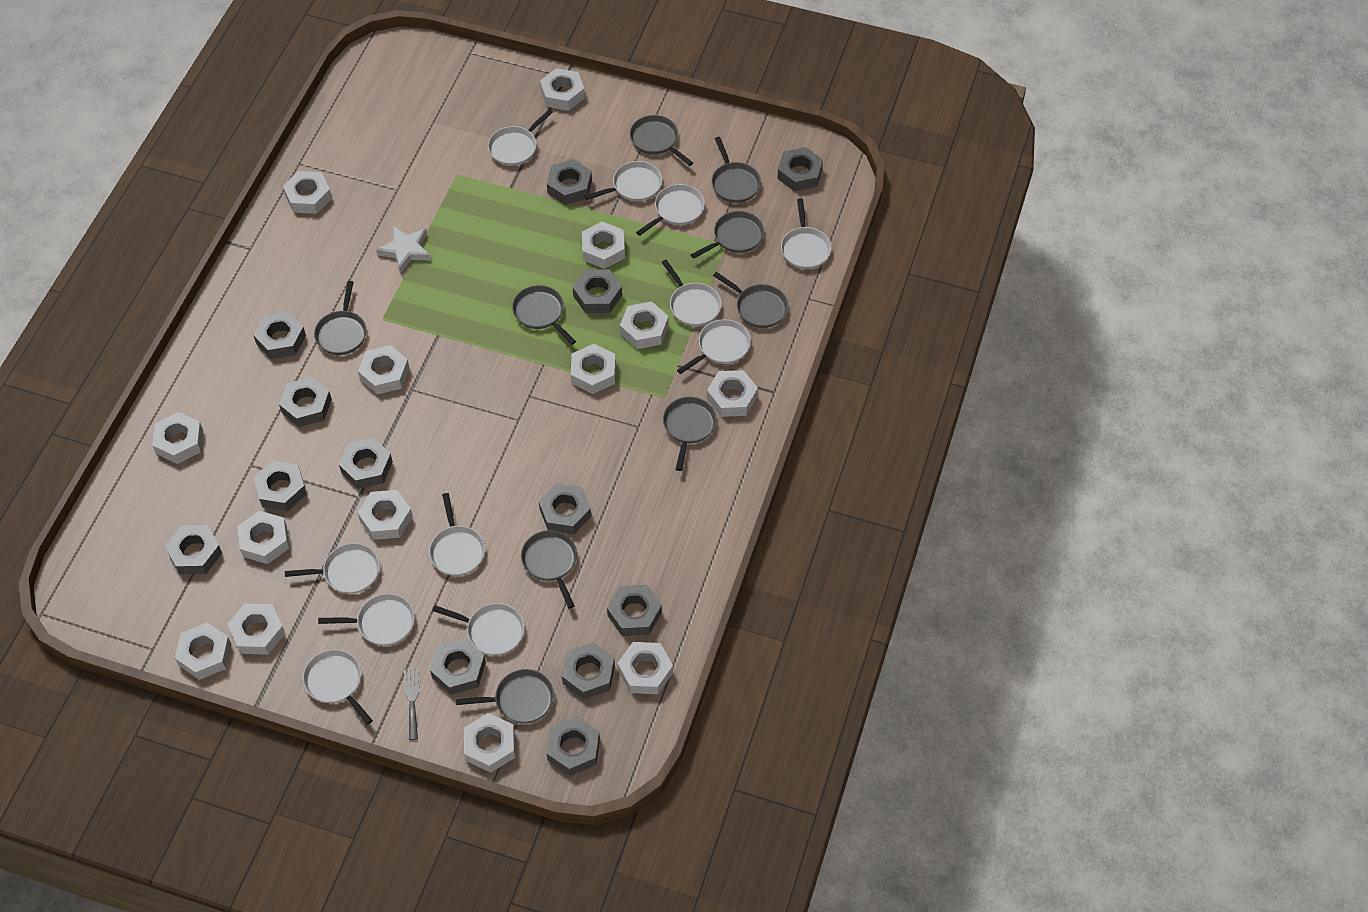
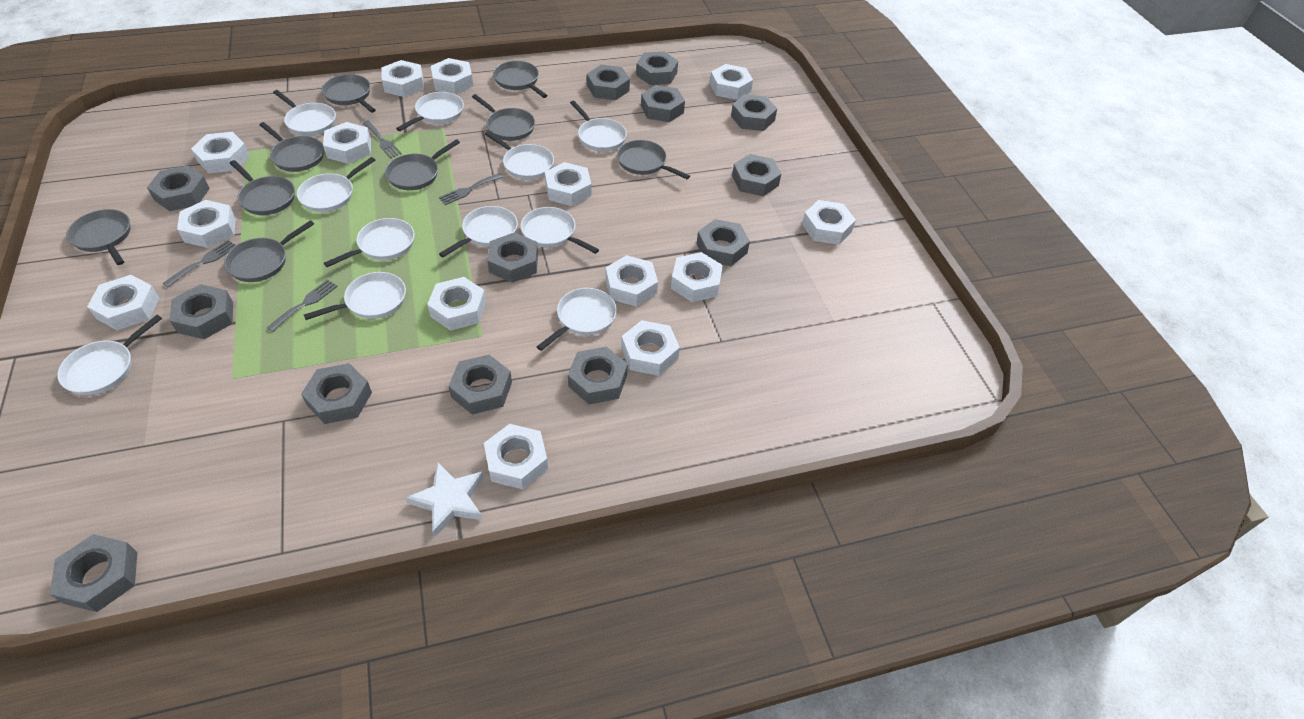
grey fork: 1 -> 4

